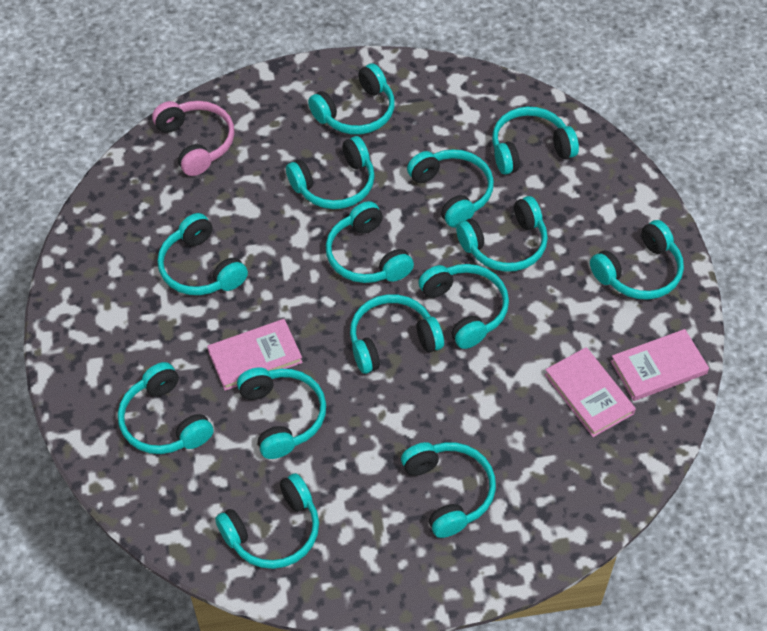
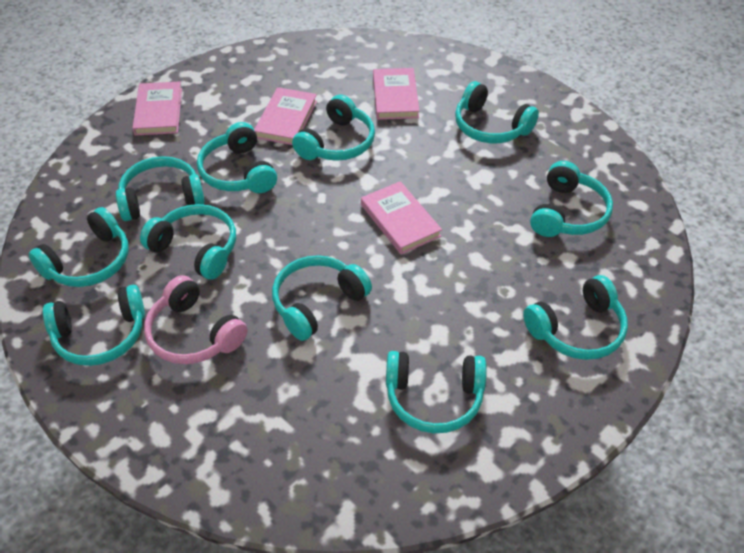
pink book: 3 -> 4
turquoise headphones: 14 -> 11

